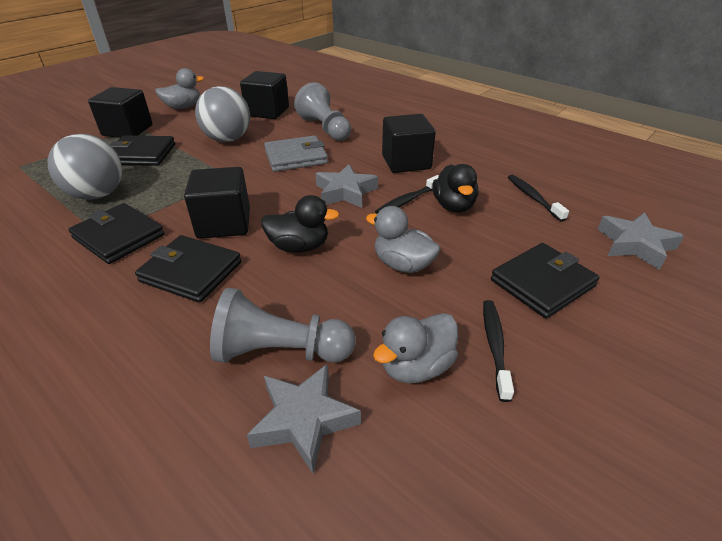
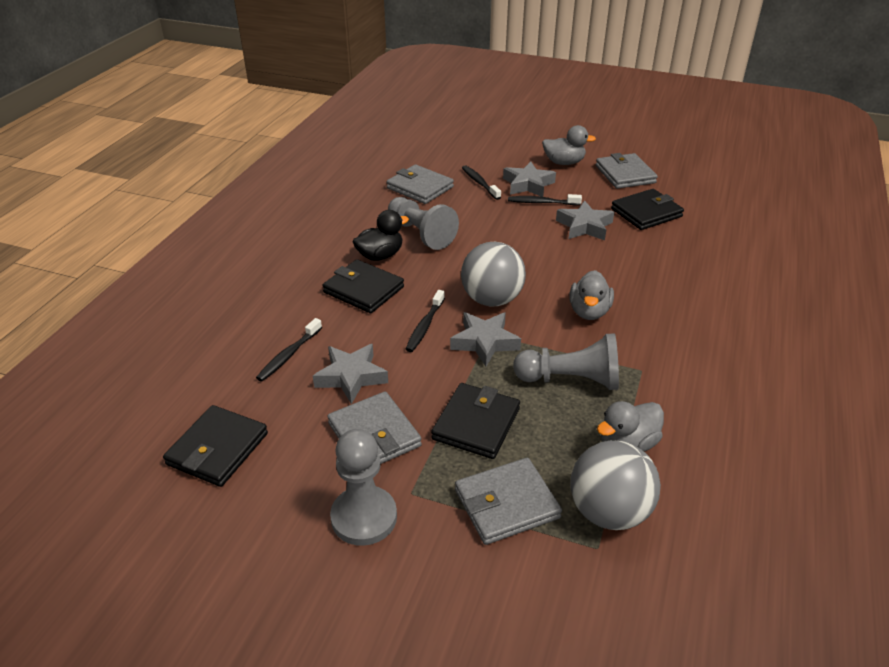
black cube: 4 -> 0
black duck: 2 -> 1
black toothbrush: 3 -> 4
grey pawn: 2 -> 3
grey star: 3 -> 4
grey wallet: 1 -> 4

